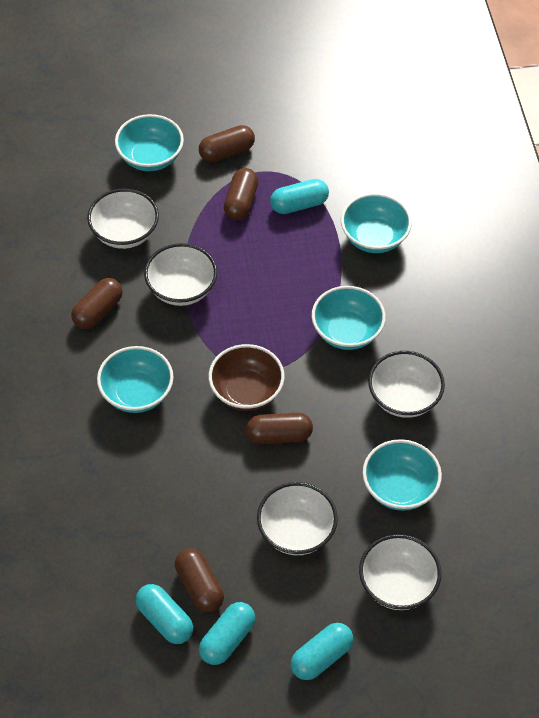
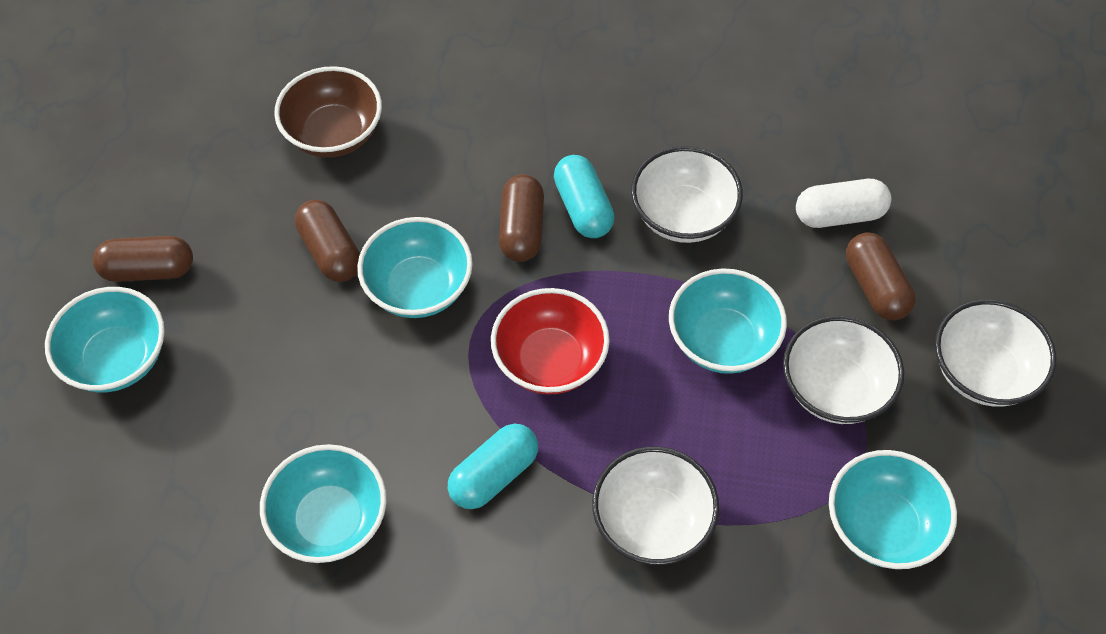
brown capsule: 5 -> 4
red bowl: 0 -> 1
turquoise capsule: 4 -> 2
white bowl: 5 -> 4
white capsule: 0 -> 1

